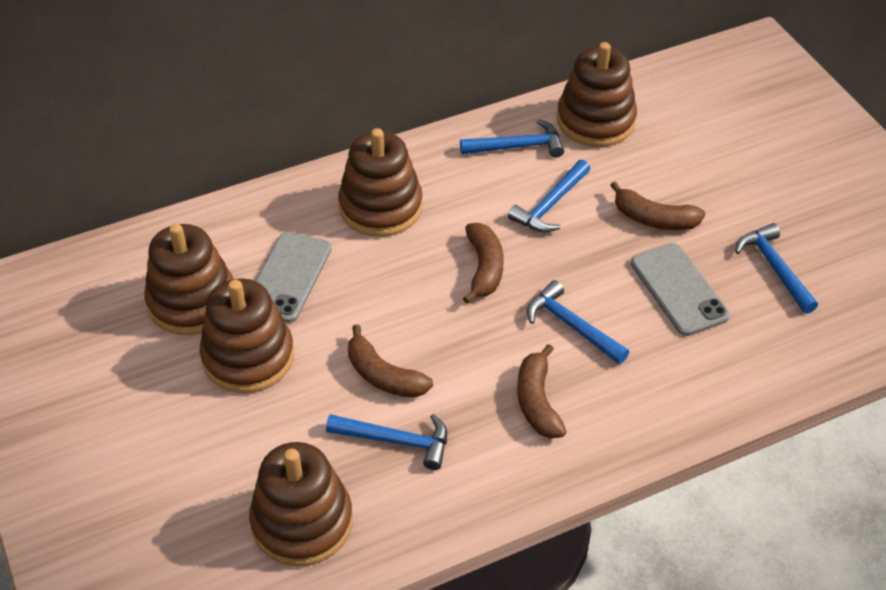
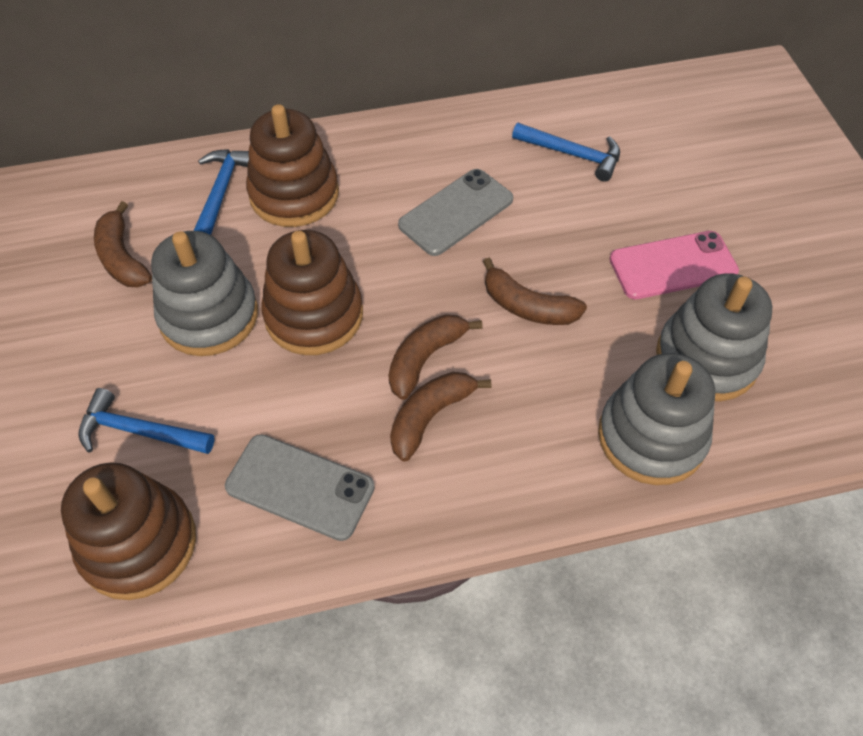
blue hammer: 5 -> 3
brown stacking toy: 5 -> 3
grey stacking toy: 0 -> 3
pink phone: 0 -> 1

